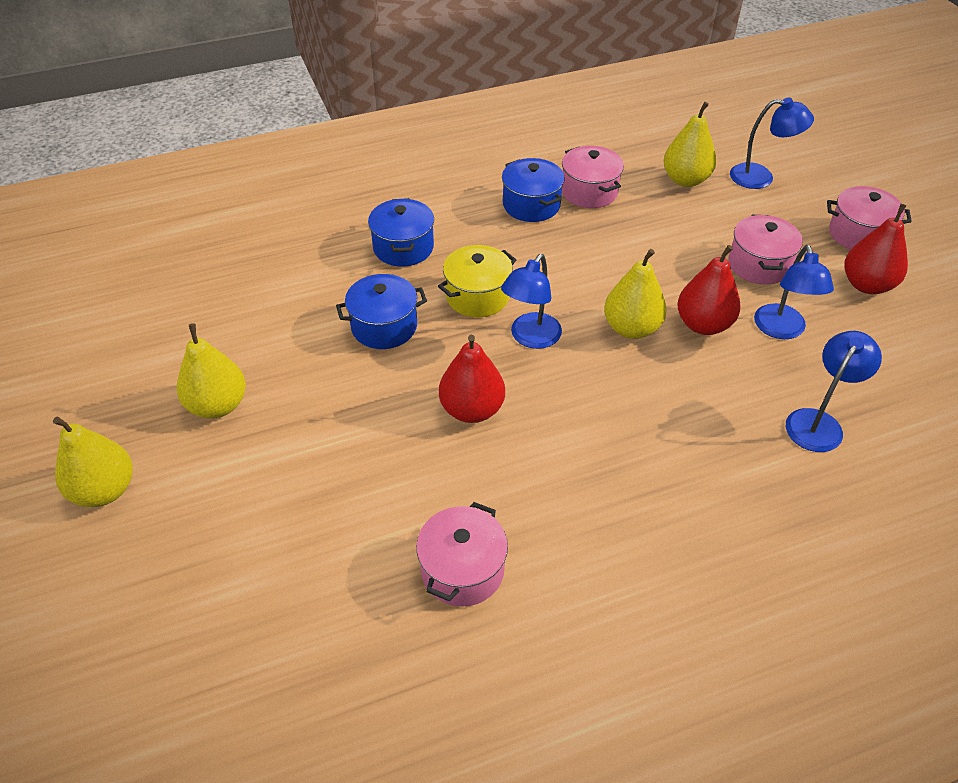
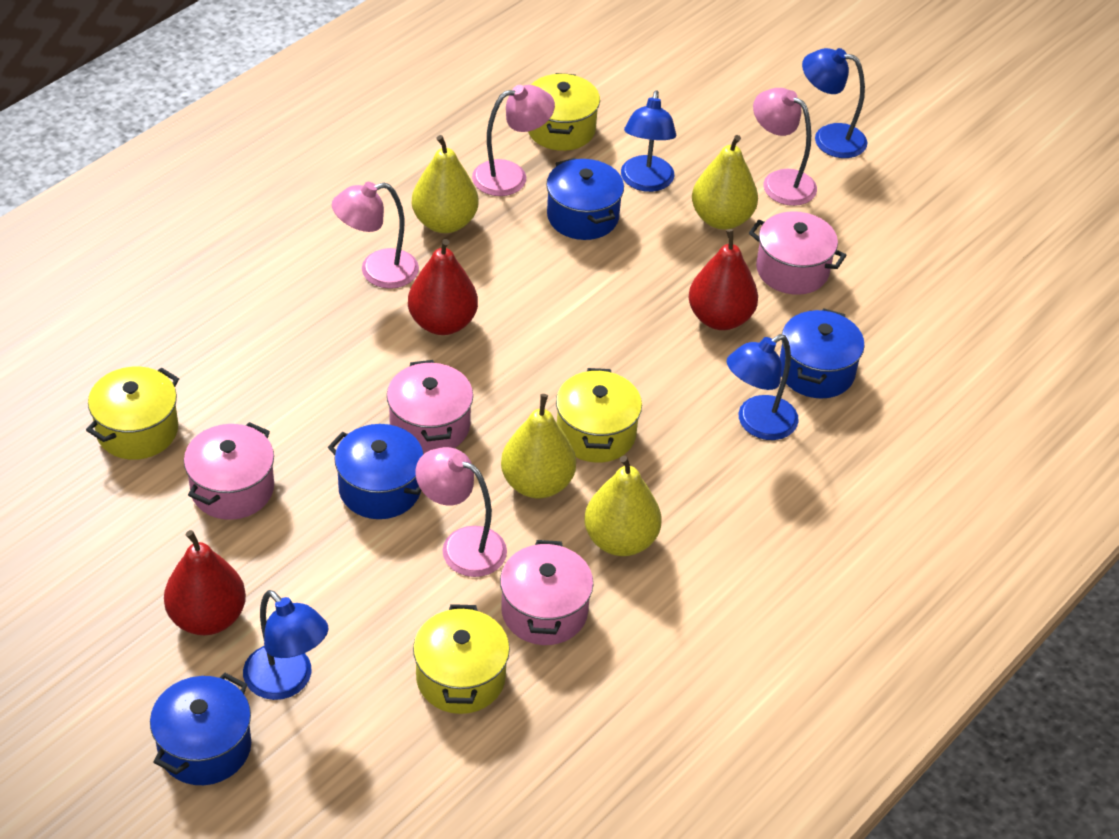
blue pot: 3 -> 4
pink lamp: 0 -> 4
yellow pot: 1 -> 4

